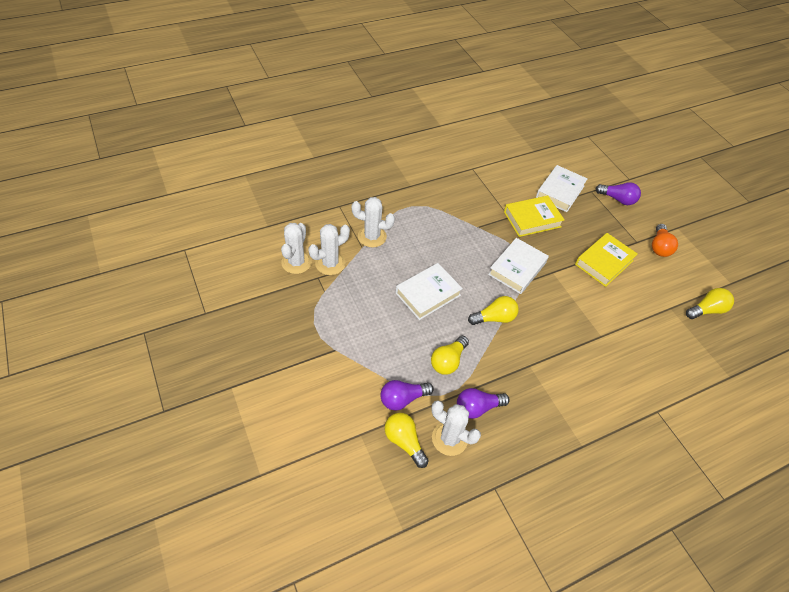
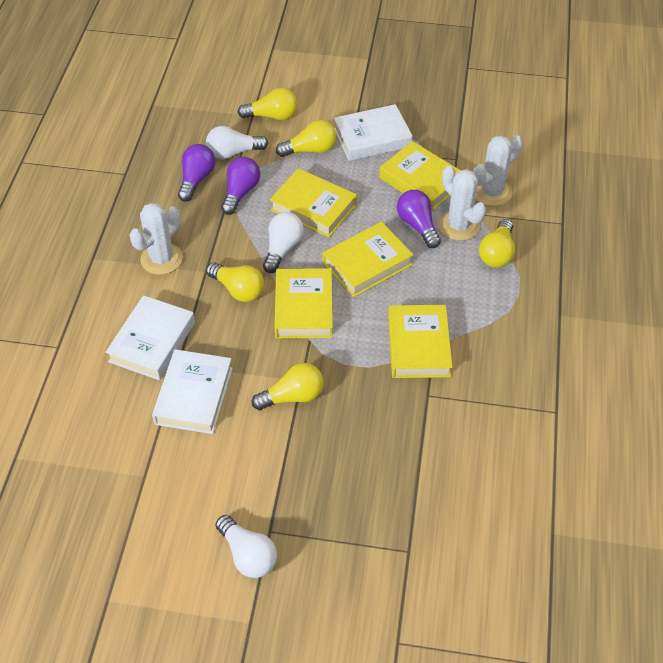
orange light bulb: 1 -> 0
white cactus: 4 -> 3
white light bulb: 0 -> 3
yellow book: 2 -> 5
yellow light bulb: 4 -> 5

